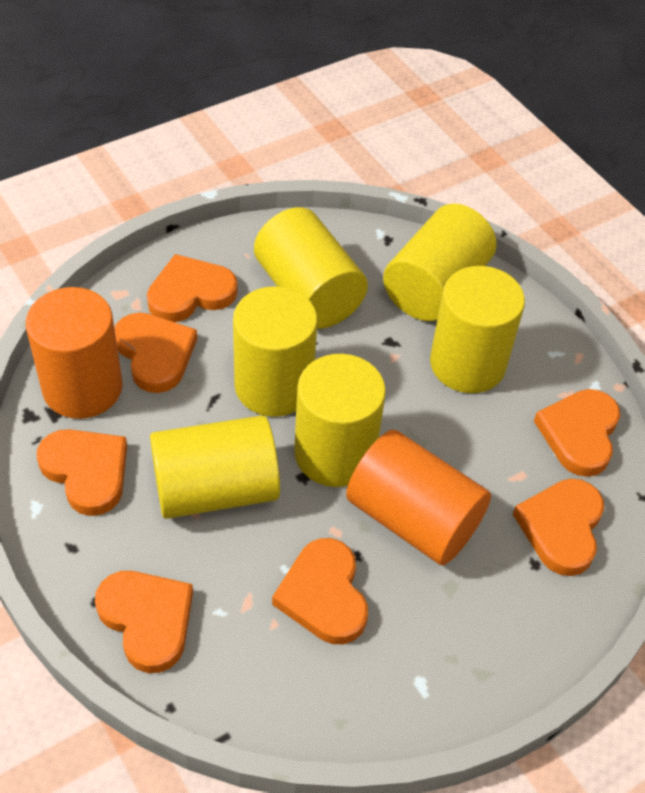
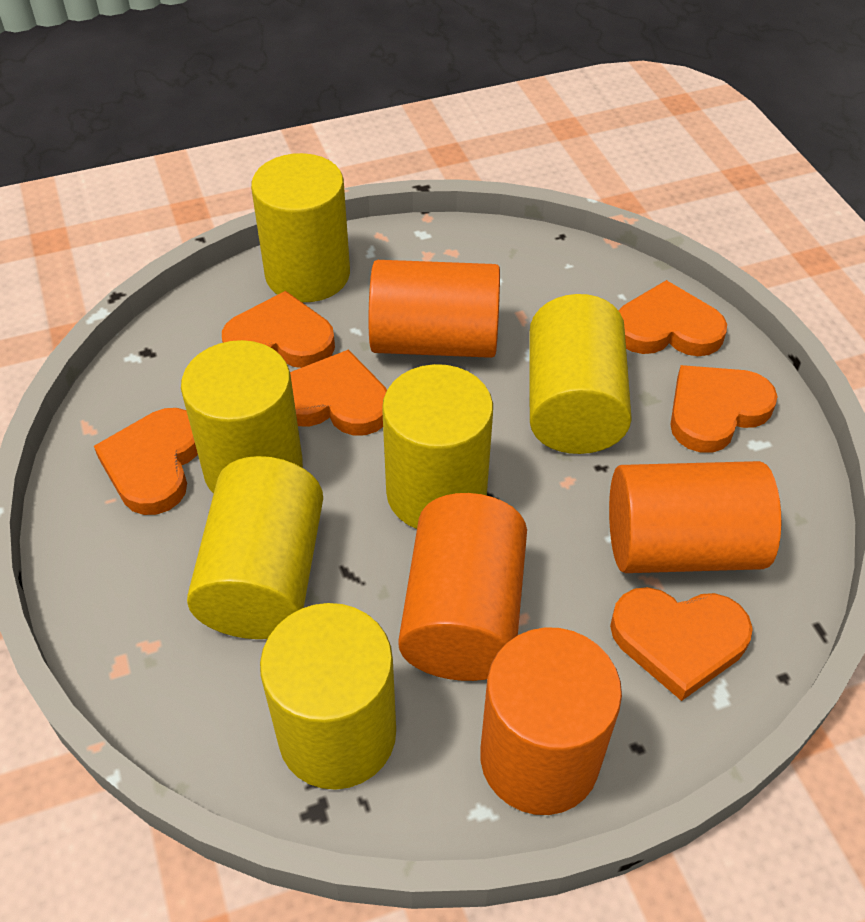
orange cylinder: 2 -> 4
orange heart: 7 -> 6

